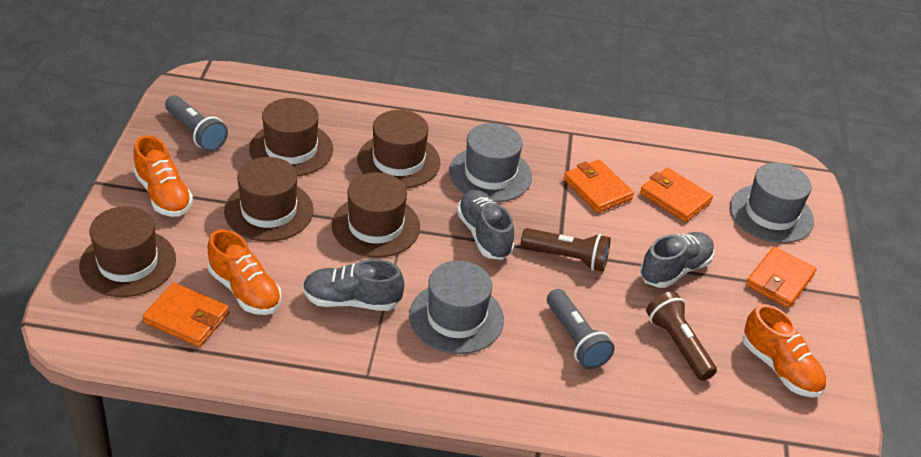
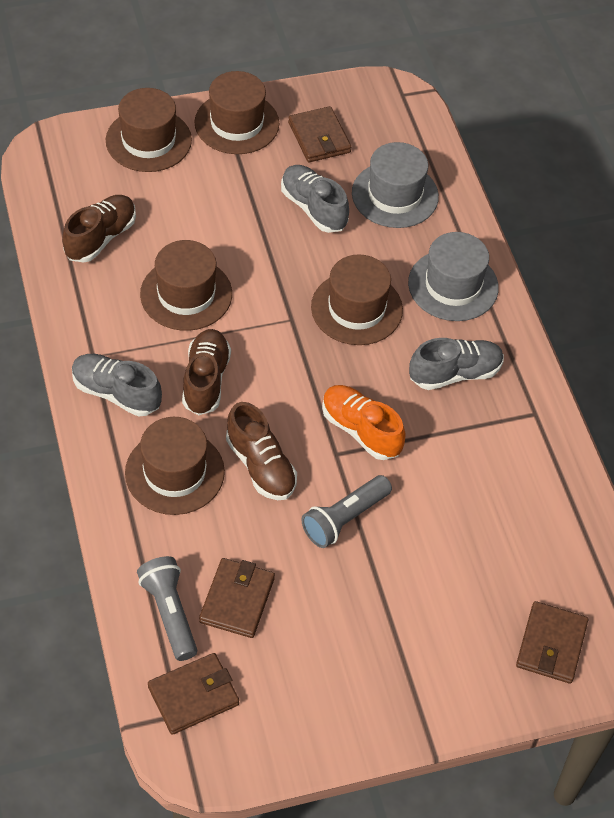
brown flashlight: 2 -> 0
brown shoe: 0 -> 3
brown wallet: 0 -> 4
grey hat: 3 -> 2
orange shoe: 3 -> 1
orange wallet: 4 -> 0

